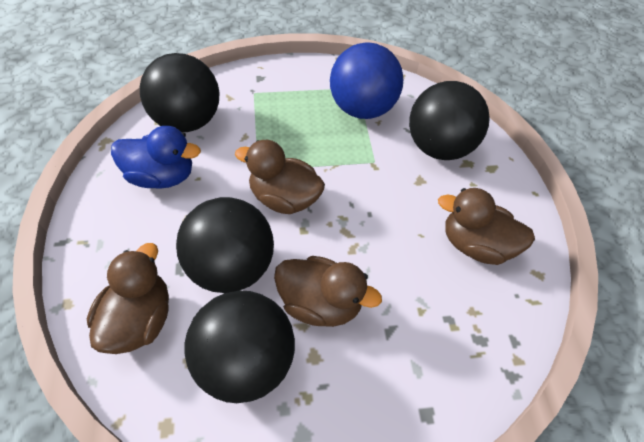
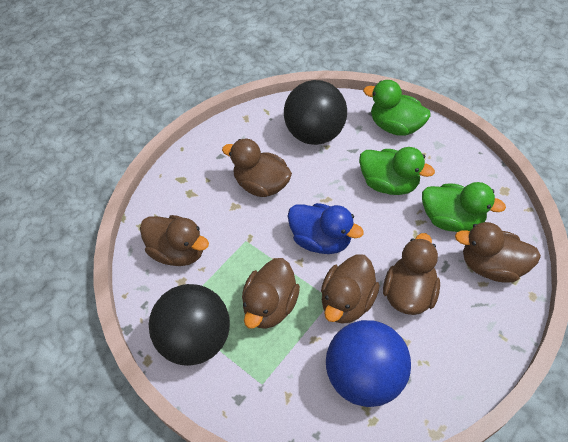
black ball: 4 -> 2
brown duck: 4 -> 6
green duck: 0 -> 3

